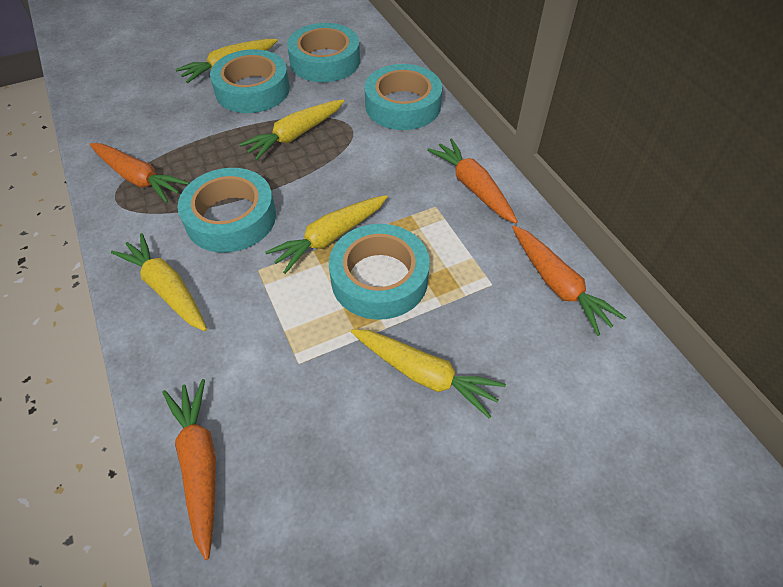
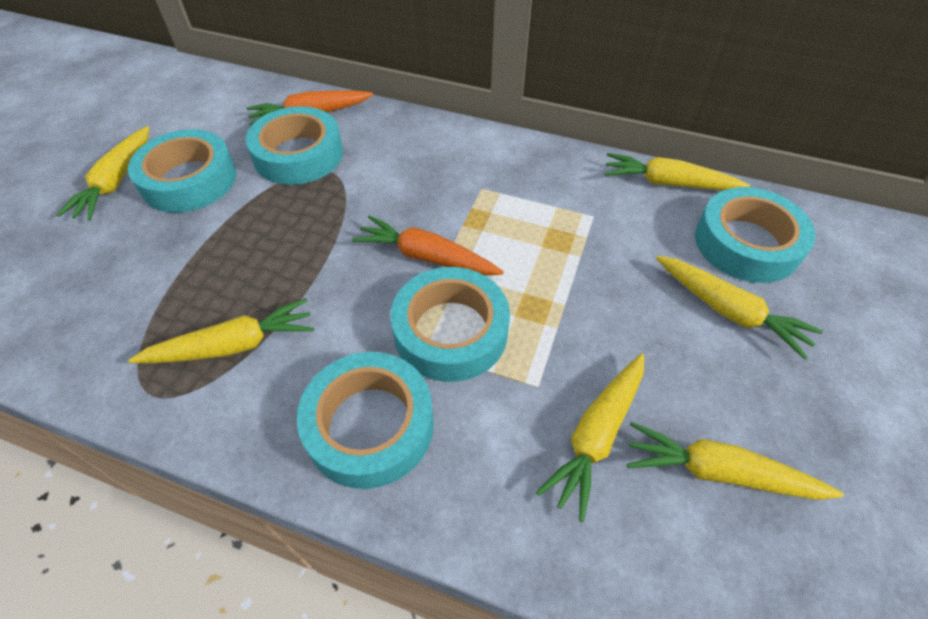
orange carrot: 4 -> 2
yellow carrot: 5 -> 6

